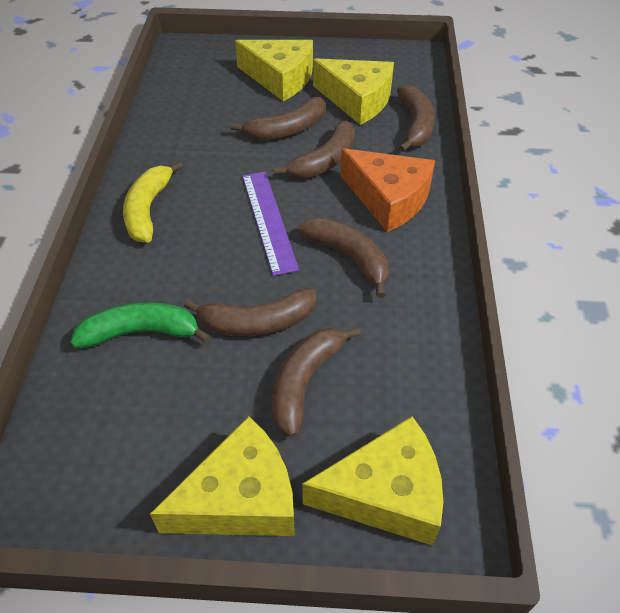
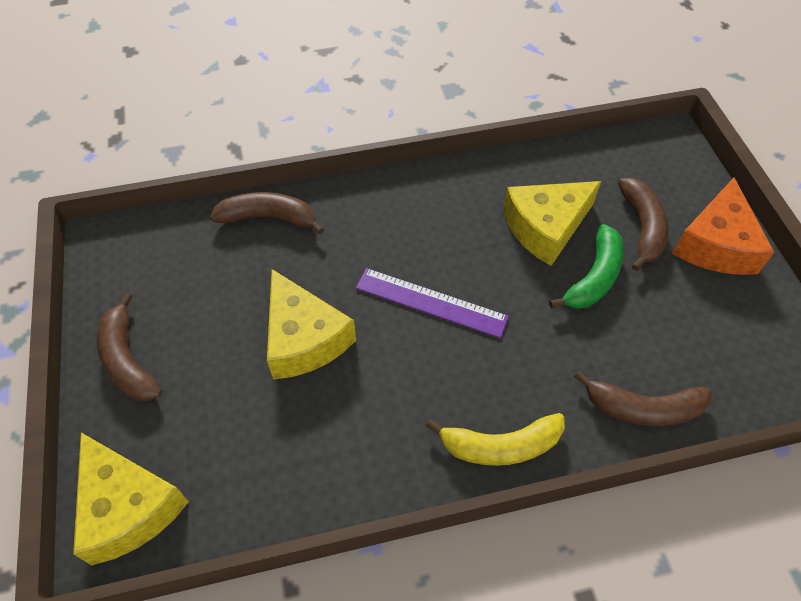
brown banana: 6 -> 4
yellow cheese: 4 -> 3

